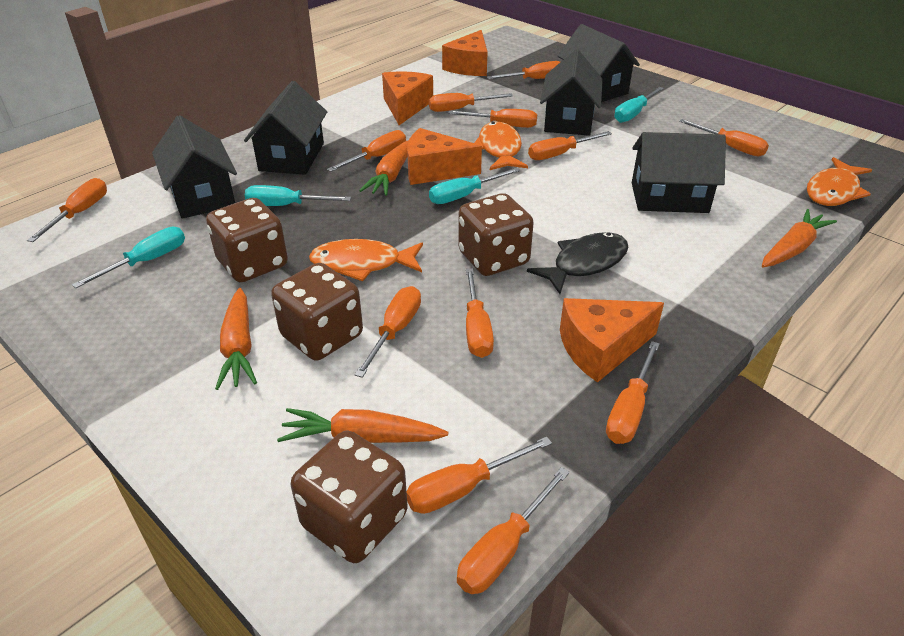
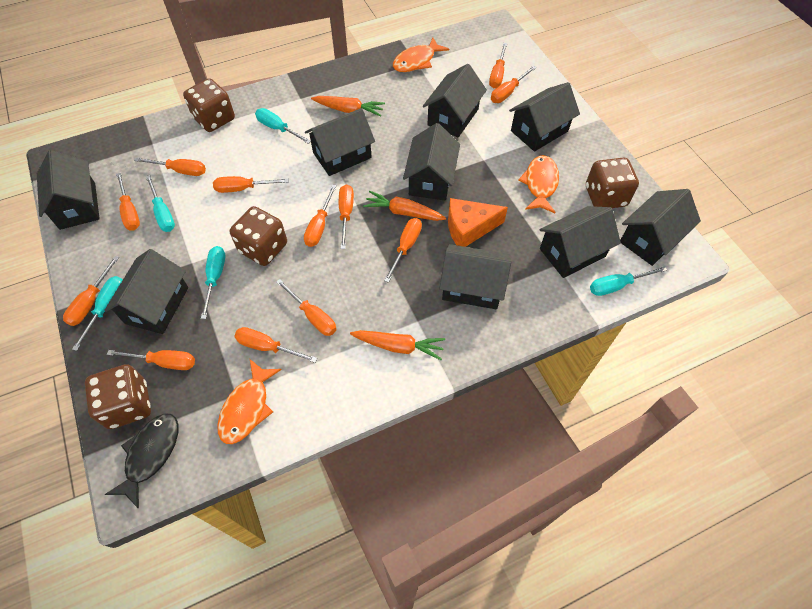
black house: 5 -> 9
orange carrot: 4 -> 3
orange cheese: 4 -> 1
turquoise screwdriver: 4 -> 5

